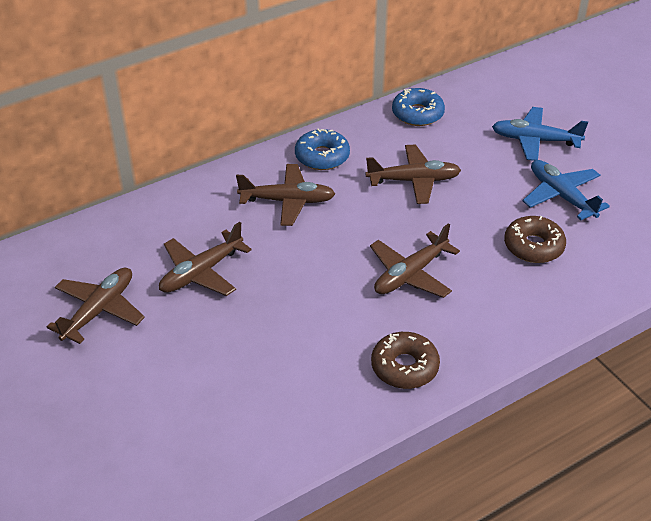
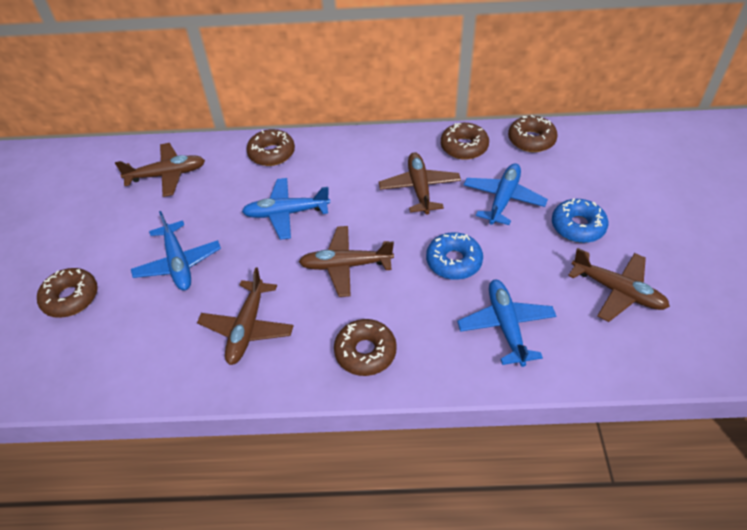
blue plane: 2 -> 4
brown donut: 2 -> 5

